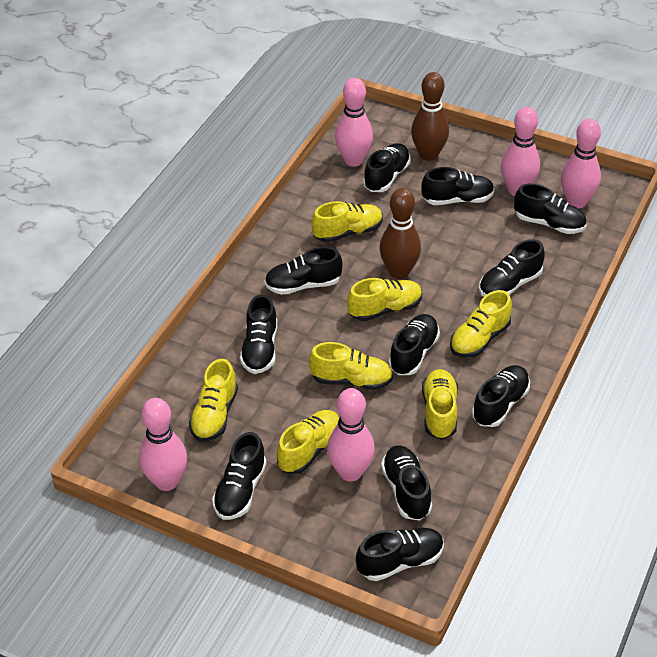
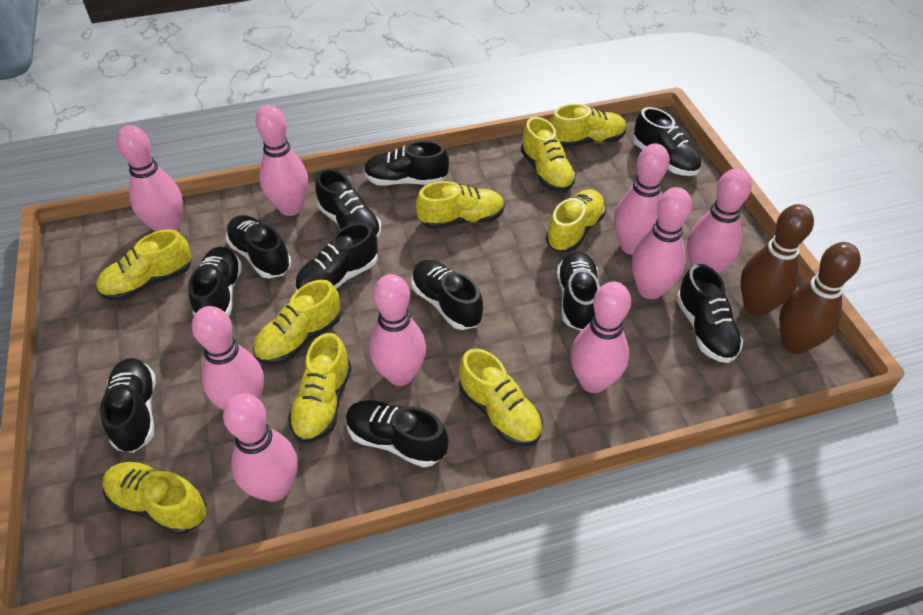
pink bowling pin: 5 -> 9
yellow shoe: 7 -> 9

